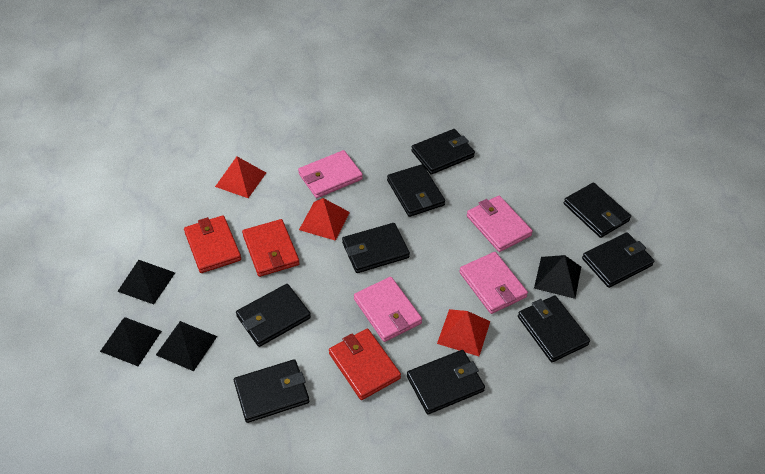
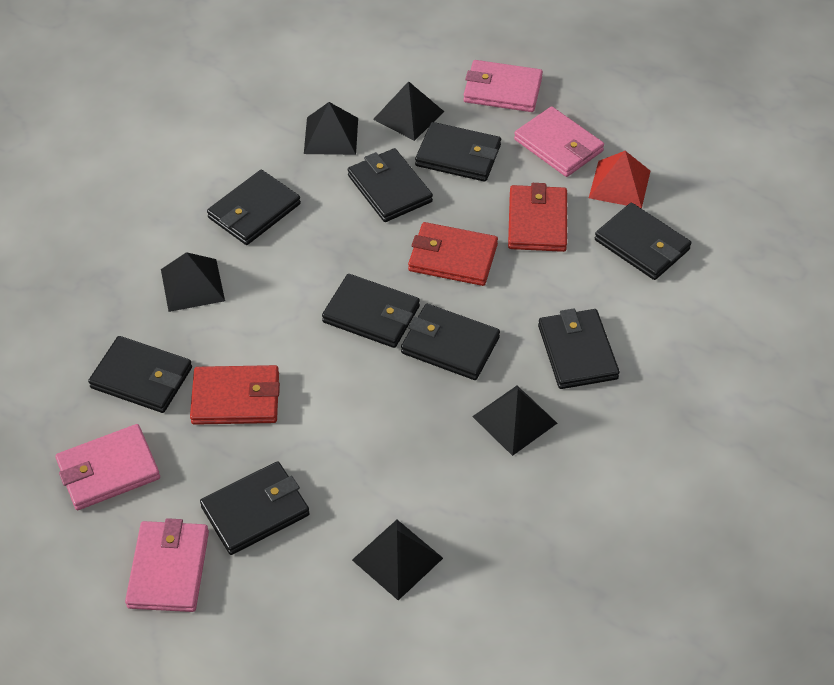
black pyramid: 4 -> 5
red pyramid: 3 -> 1

